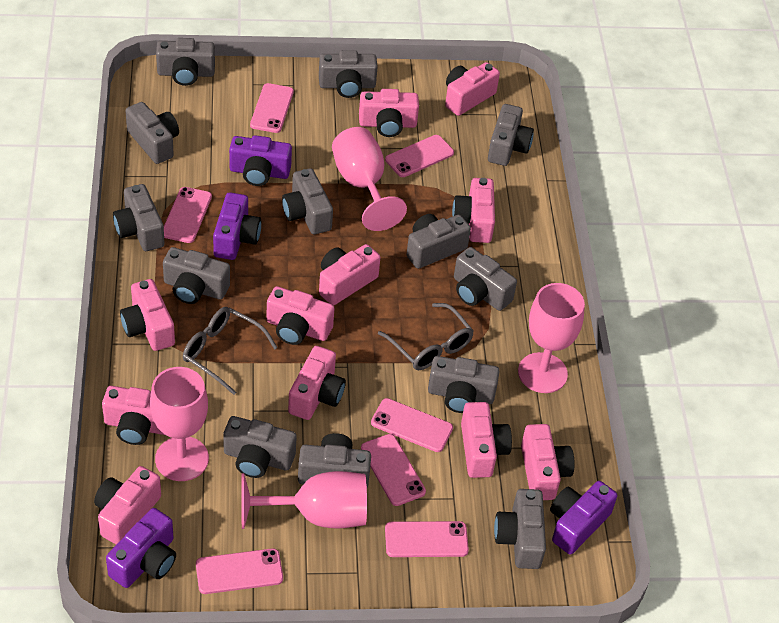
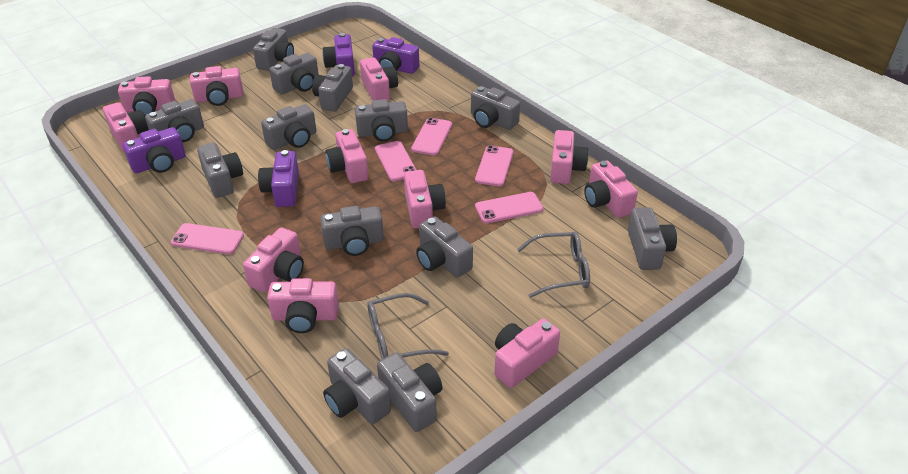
pink goblet: 4 -> 0
pink phone: 7 -> 5

